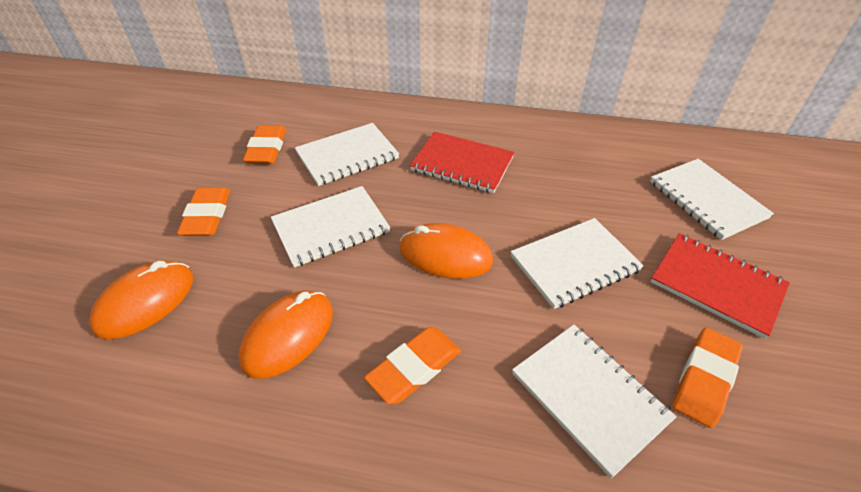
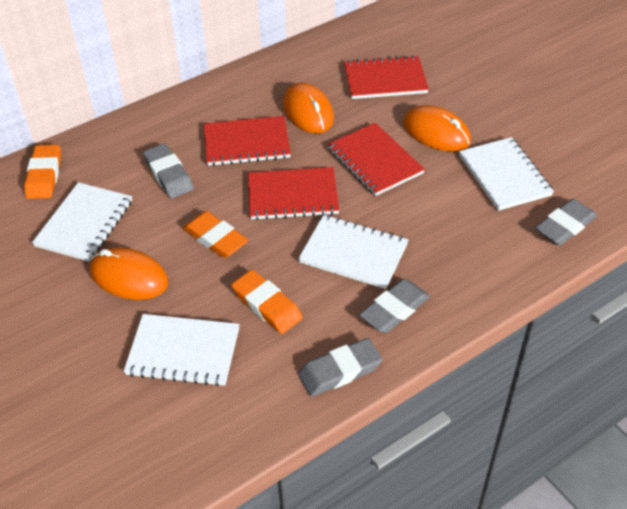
grey eraser: 0 -> 4
orange eraser: 4 -> 3
red notebook: 2 -> 4
white notebook: 5 -> 4

